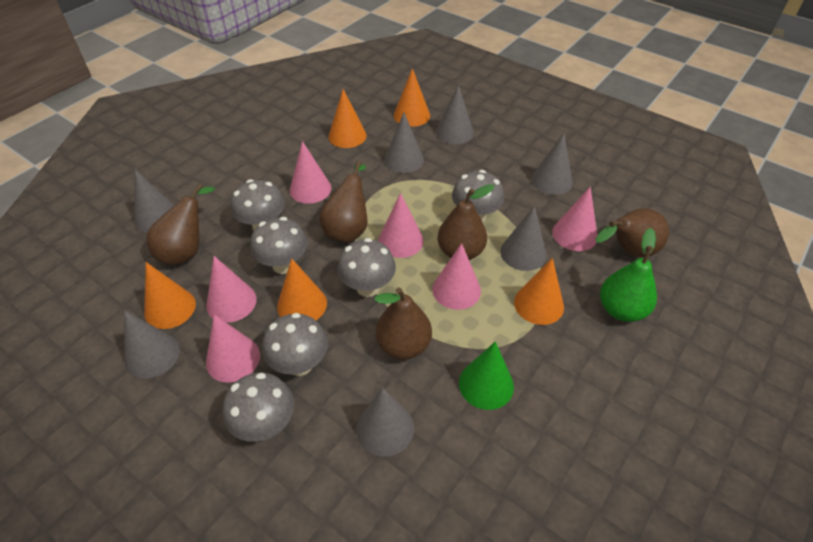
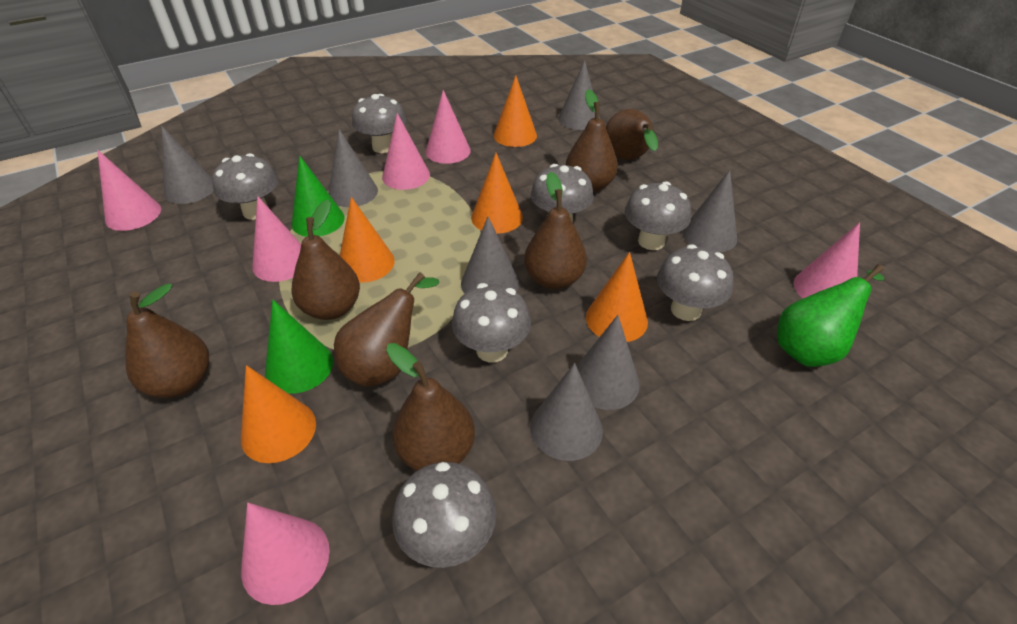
brown pear: 5 -> 7
green cone: 1 -> 2
grey mushroom: 6 -> 7

